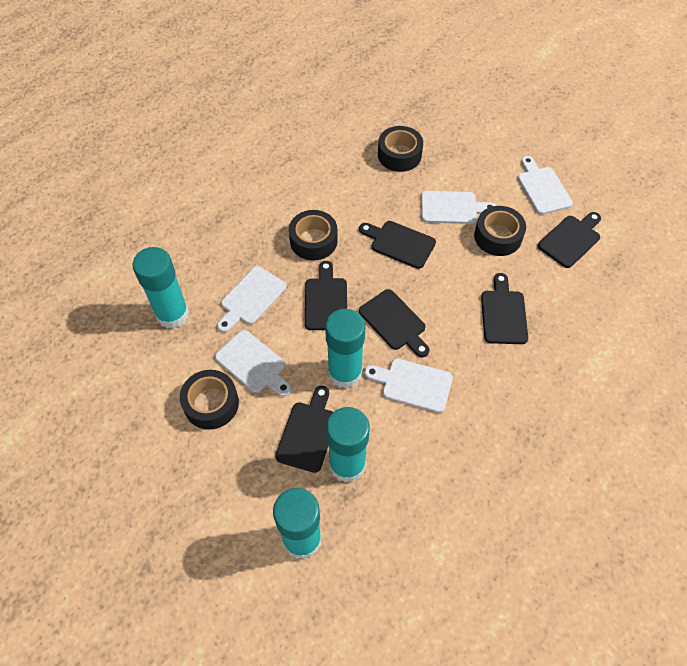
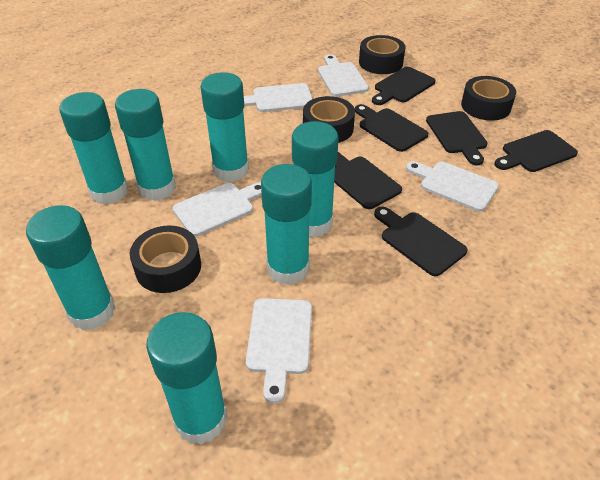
turquoise glue stick: 4 -> 7

